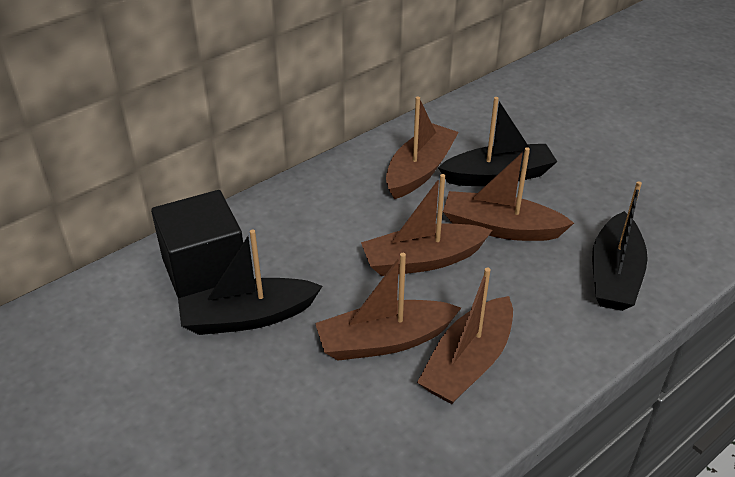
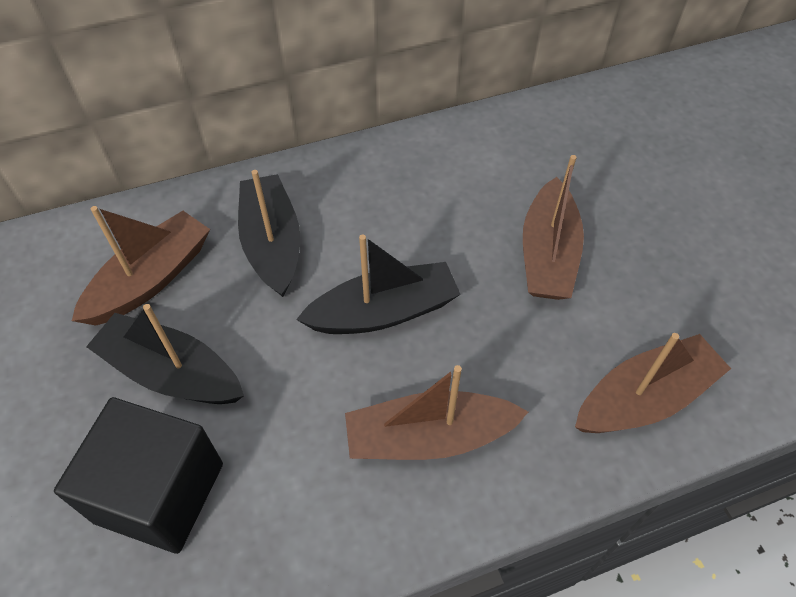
brown boat: 5 -> 4

